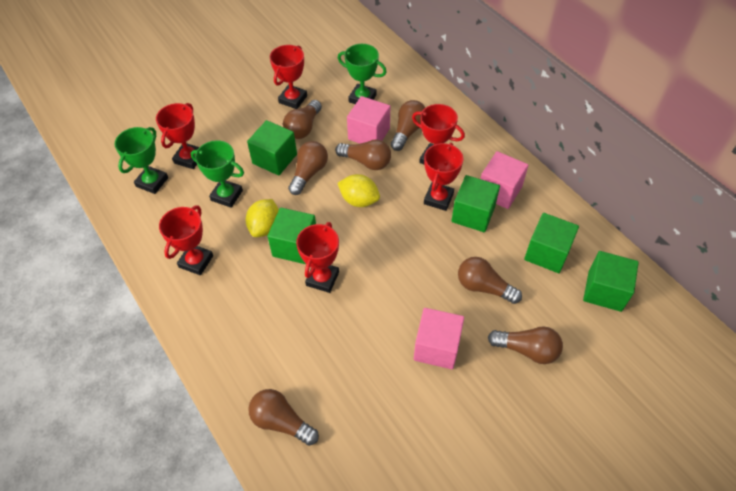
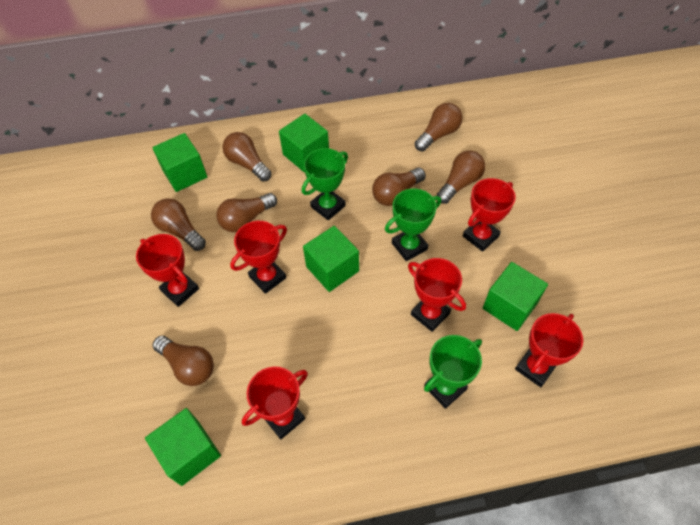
pink cube: 3 -> 0
yellow lemon: 2 -> 0

